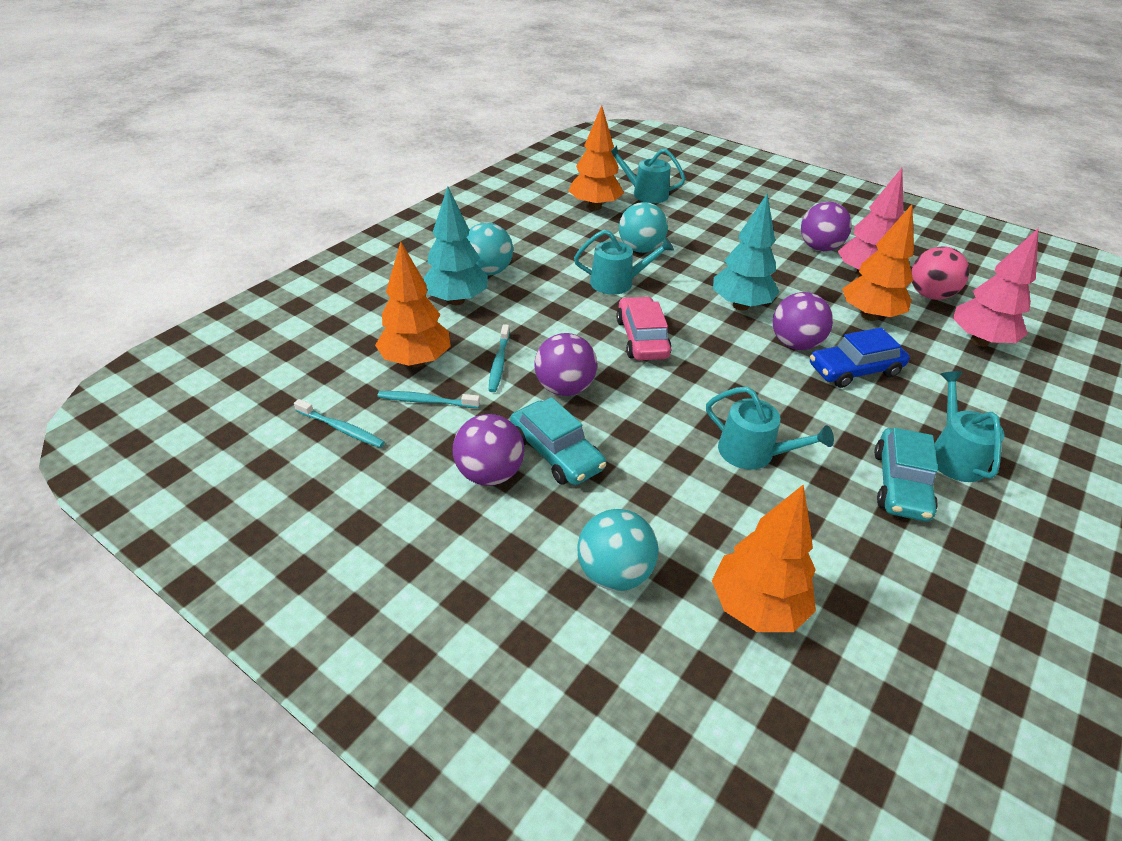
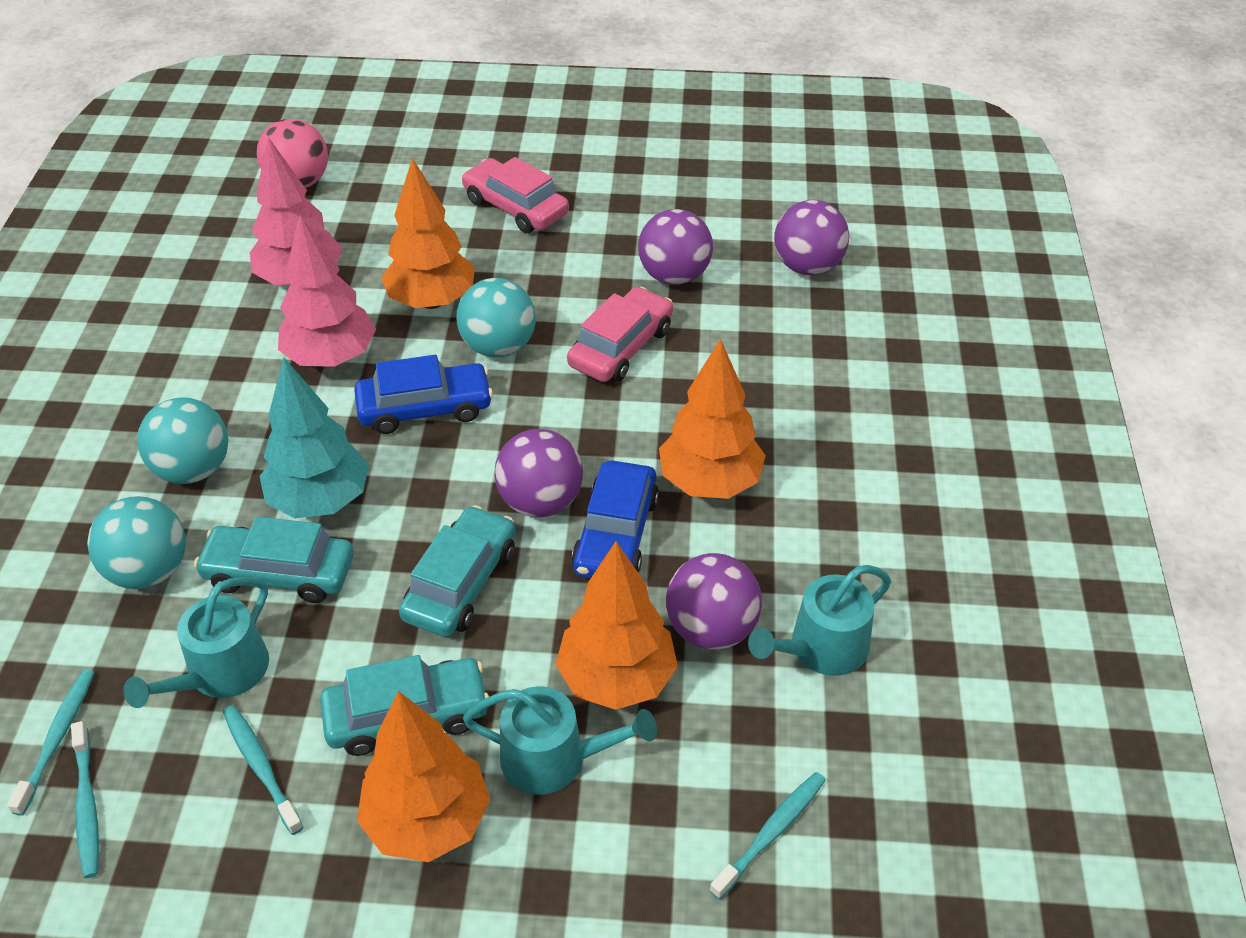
blue car: 1 -> 2
pink car: 1 -> 2
turquoise car: 2 -> 3
turquoise toothbrush: 3 -> 4
turquoise tree: 2 -> 1
turquoise watering can: 4 -> 3

